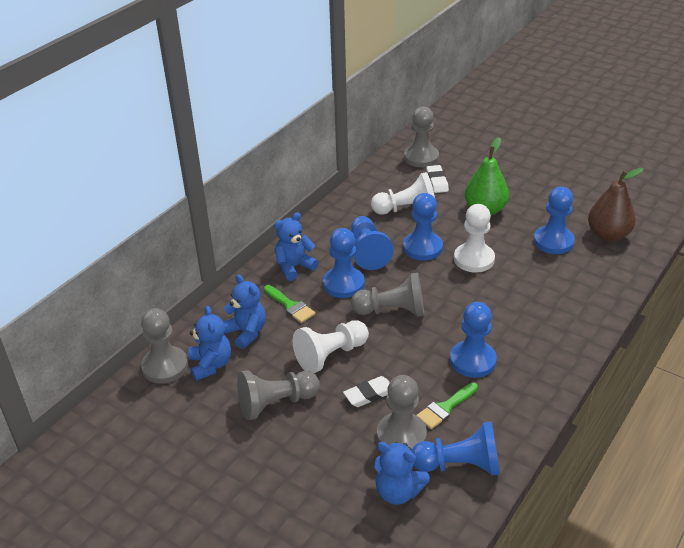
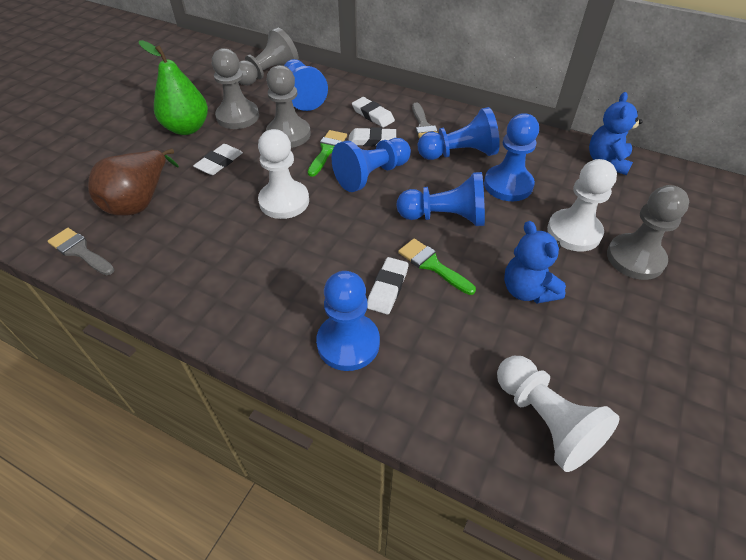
blue teddy bear: 4 -> 2
grey brush: 0 -> 2
grey pawn: 5 -> 4
white eraser: 2 -> 4

